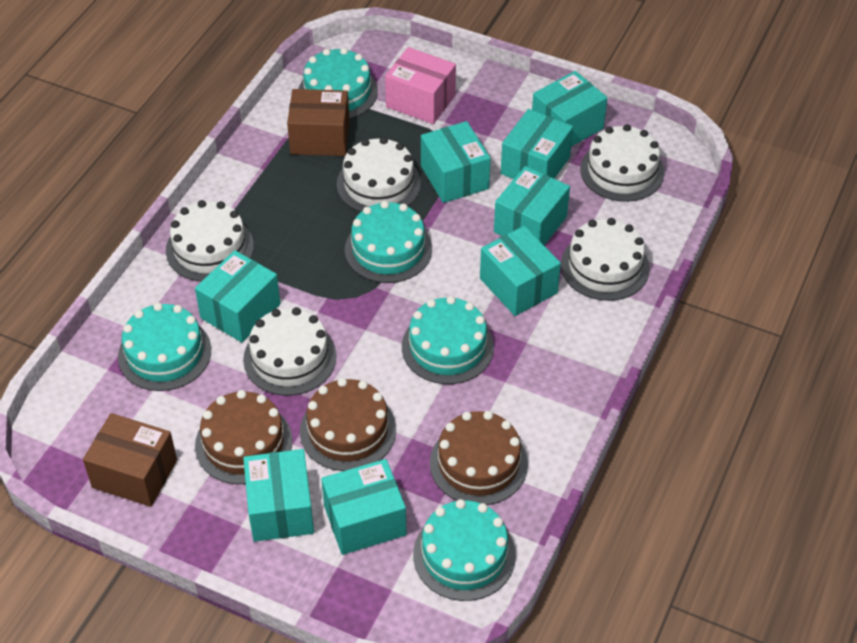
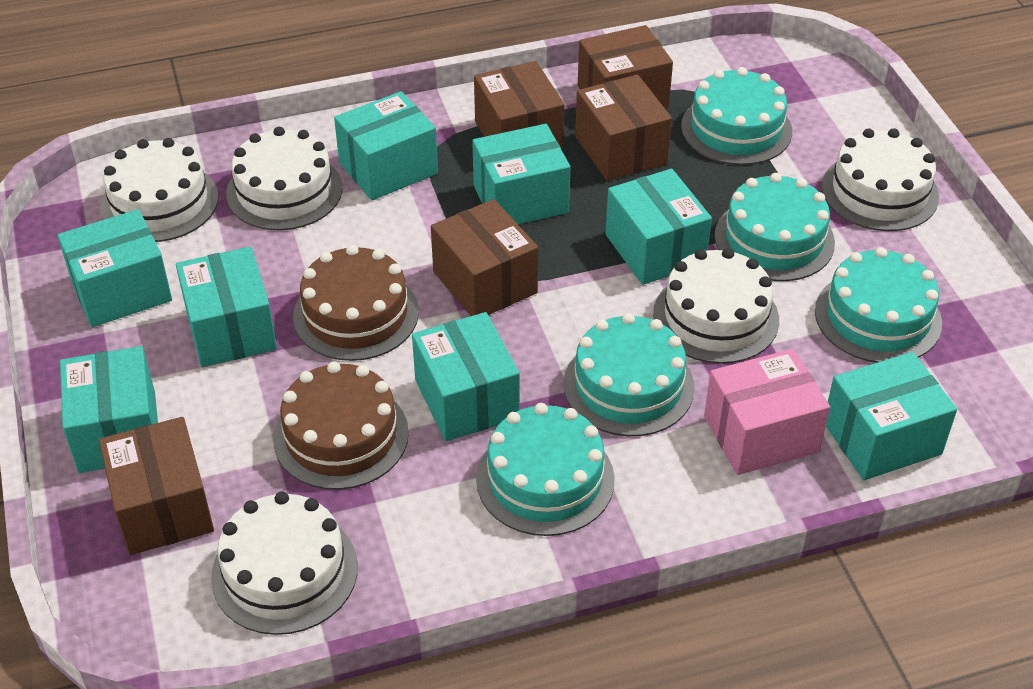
brown box: 2 -> 5
brown cake: 3 -> 2

